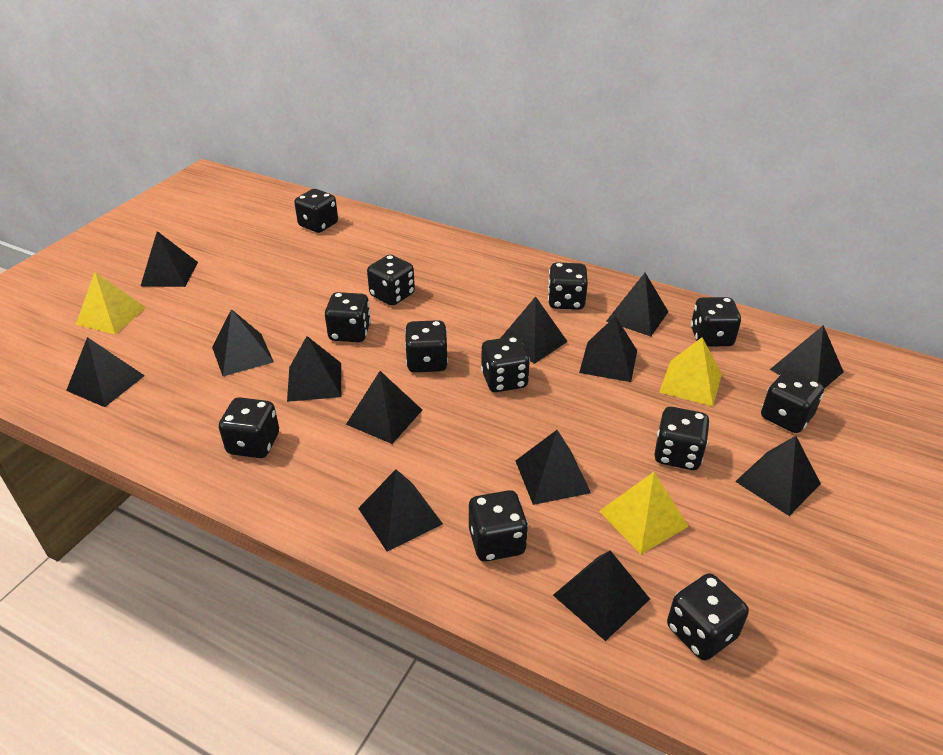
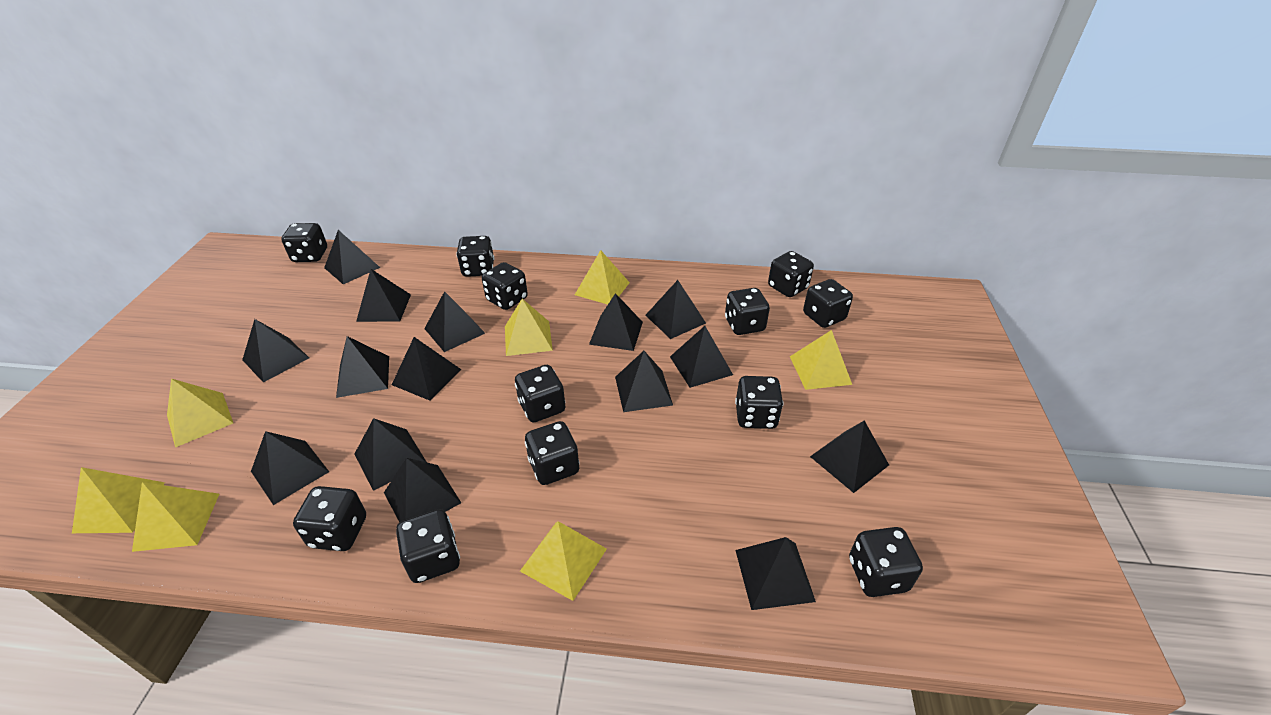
black pyramid: 13 -> 15
yellow pyramid: 3 -> 7

